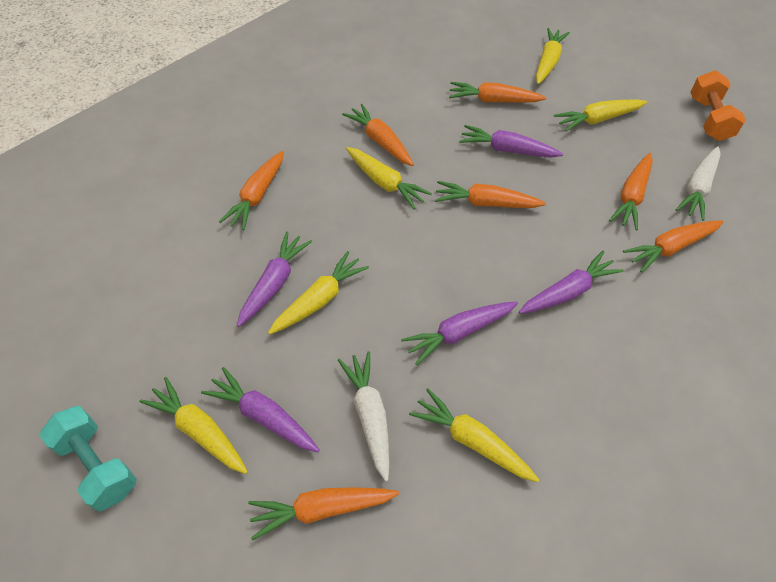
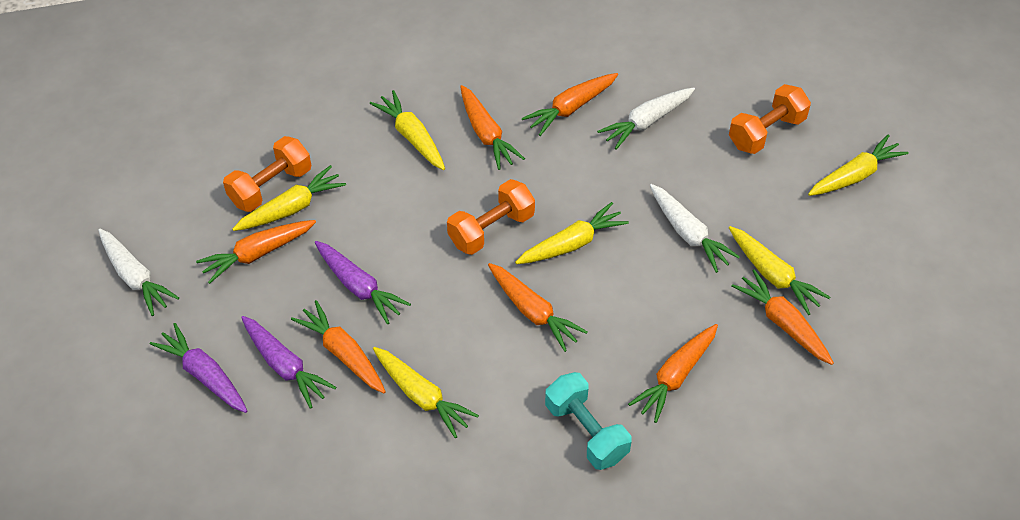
orange dumbbell: 1 -> 3
purple carrot: 5 -> 3
white carrot: 2 -> 3

